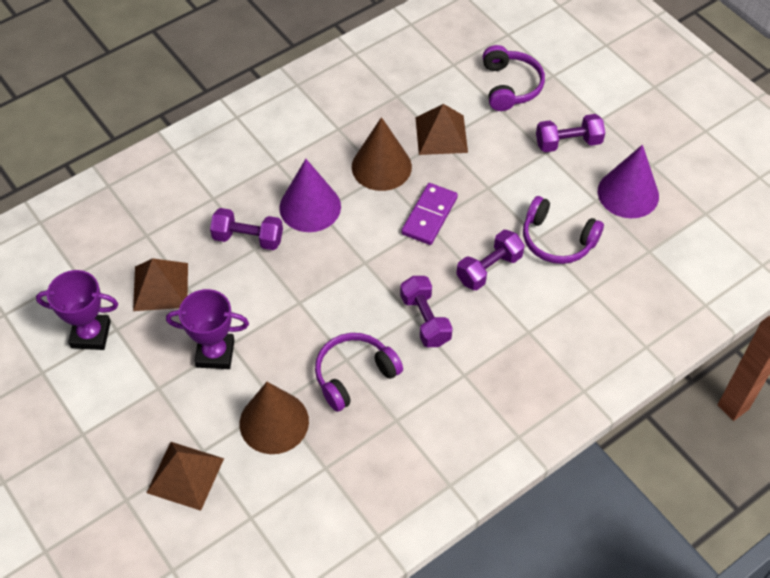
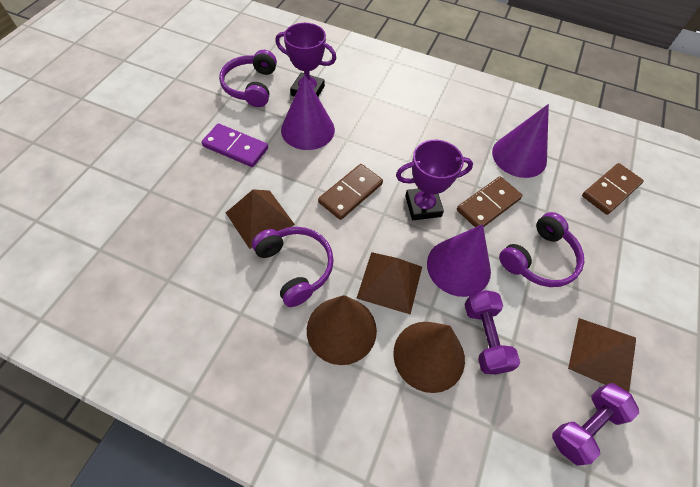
brown domino: 0 -> 3
purple cone: 2 -> 3
purple dumbbell: 4 -> 2

